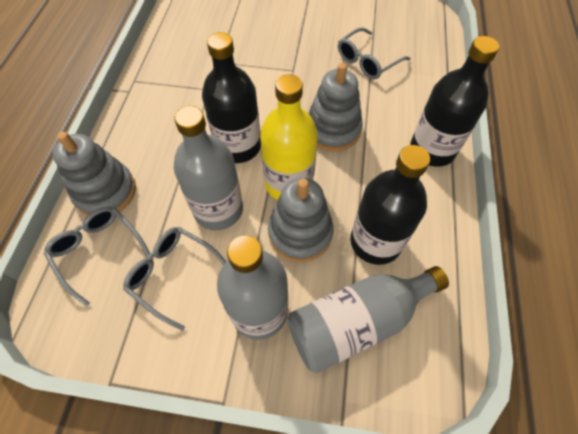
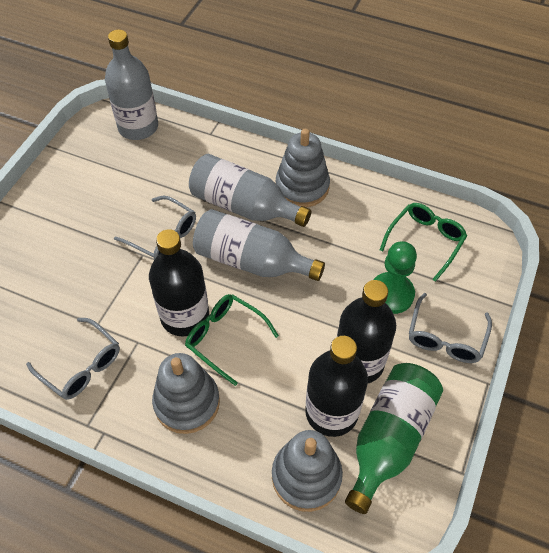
green bottle: 0 -> 1
green glasses: 0 -> 2
green pawn: 0 -> 1
yellow bottle: 1 -> 0

